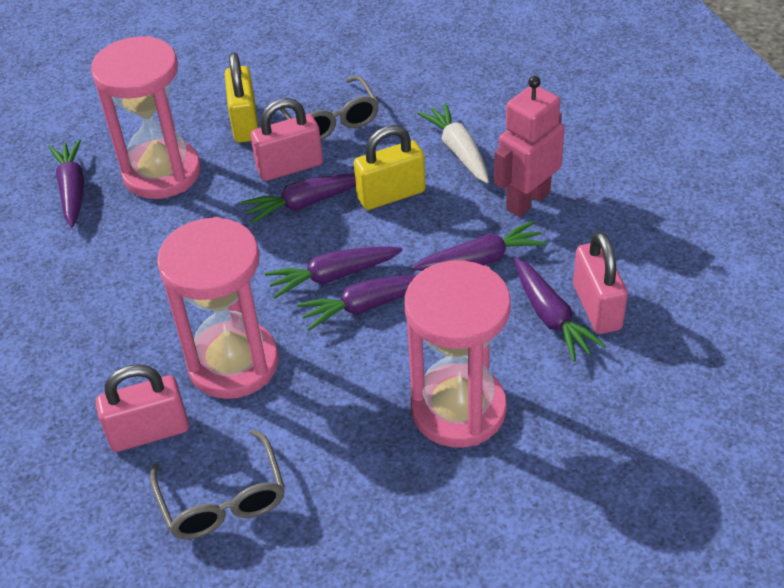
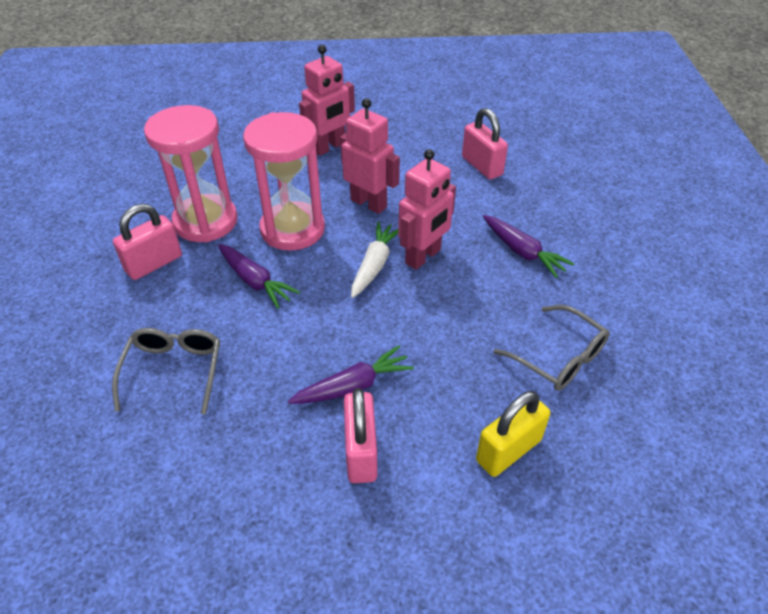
pink hourglass: 3 -> 2
pink robot: 1 -> 3
purple carrot: 6 -> 3
yellow padlock: 2 -> 1

